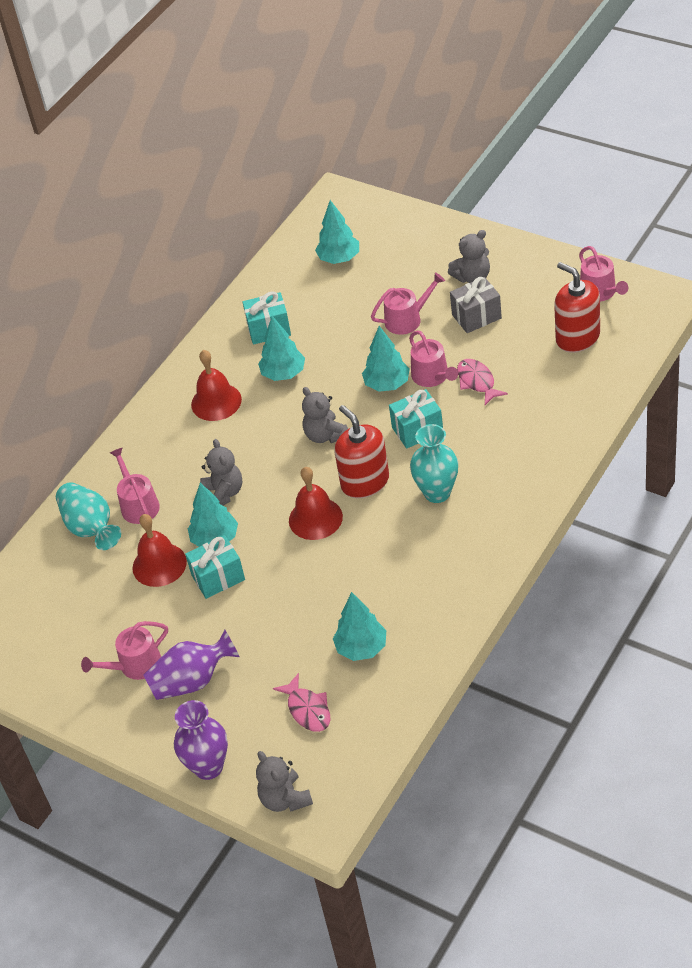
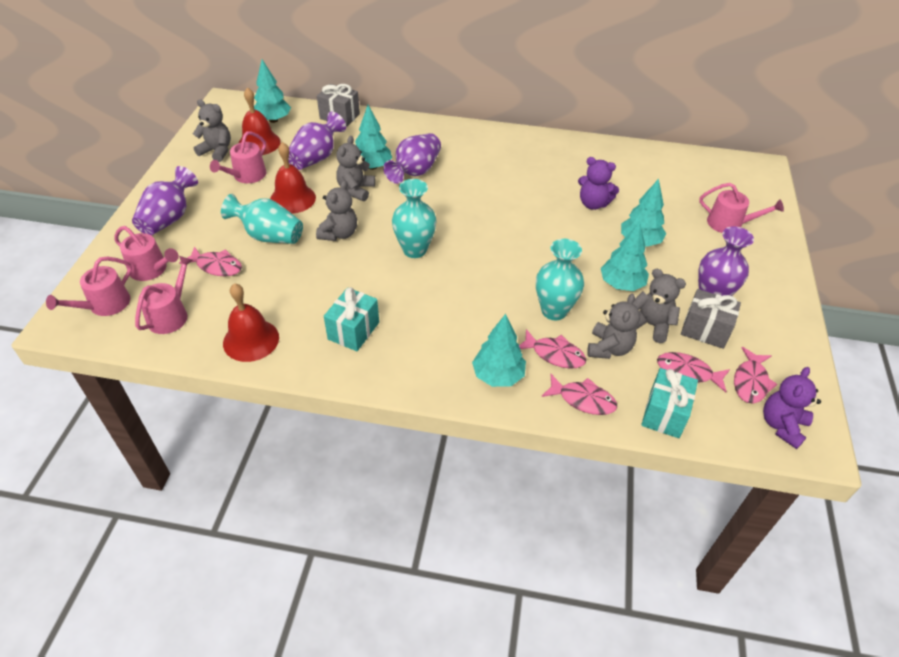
grey gift: 1 -> 2
grey teddy bear: 4 -> 5
pink fish: 2 -> 5
purple teddy bear: 0 -> 2
purple vase: 2 -> 4
red soap dispenser: 2 -> 0
turquoise gift: 3 -> 2
turquoise vase: 2 -> 3

